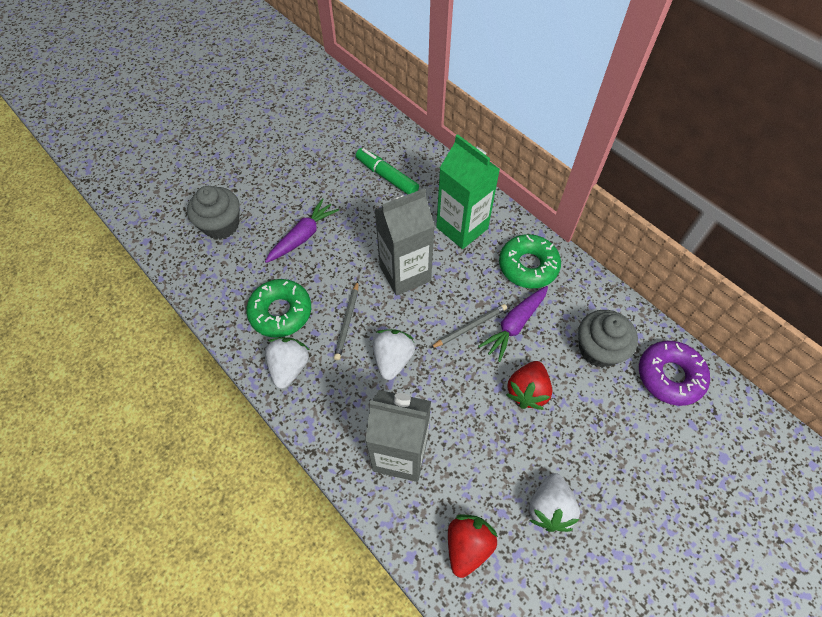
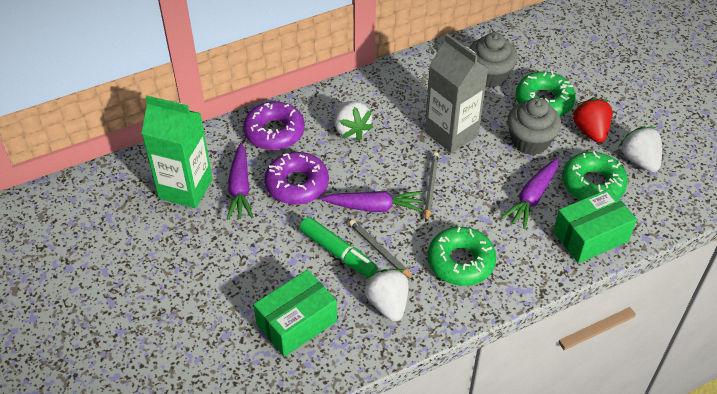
green box: 0 -> 2
green donut: 2 -> 3
grey carton: 2 -> 1
purple carrot: 2 -> 3
purple donut: 1 -> 2
red strawberry: 2 -> 1

